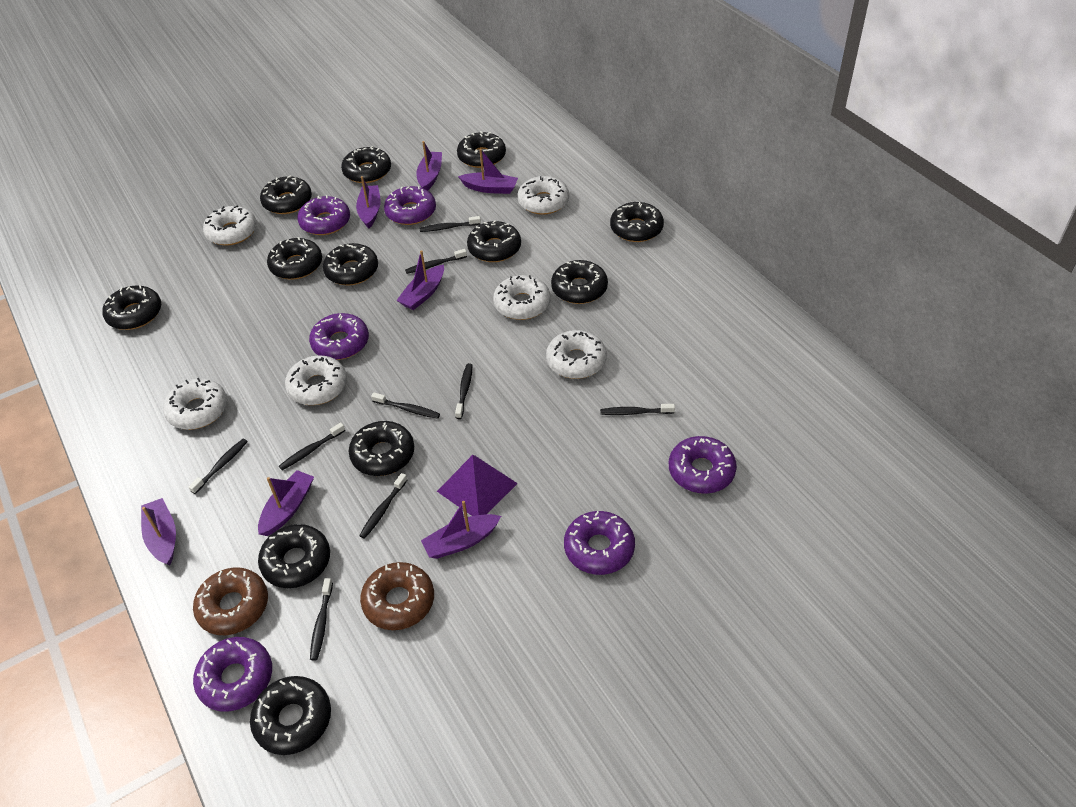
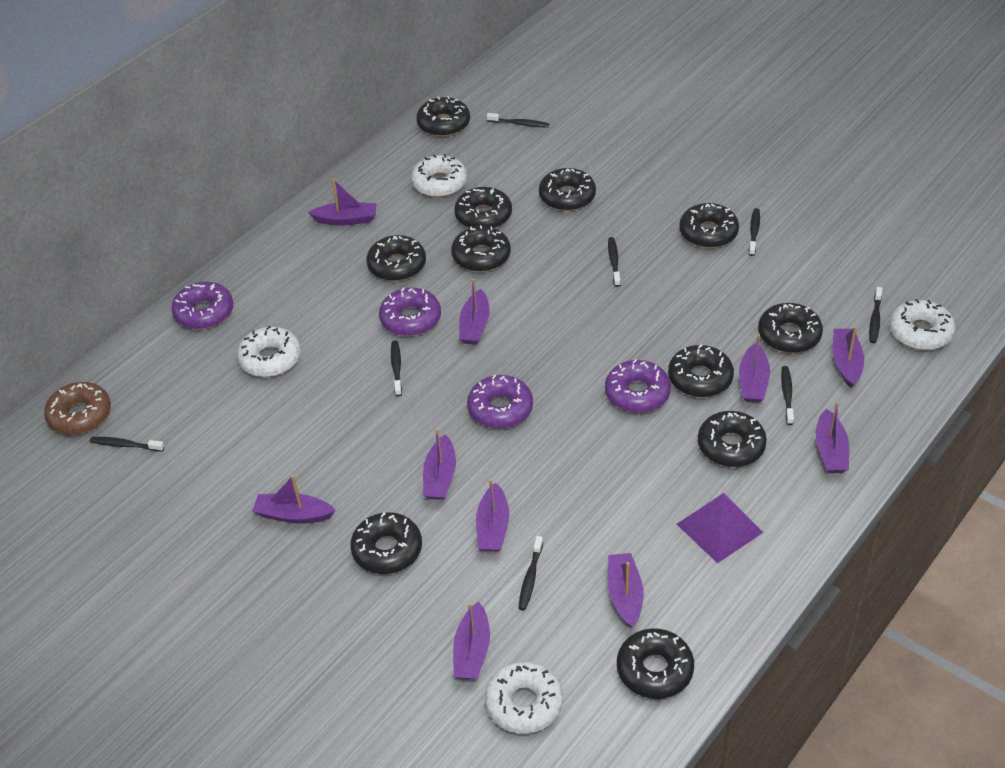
black donut: 12 -> 11
black toothbrush: 9 -> 8
brown donut: 2 -> 1
purple boat: 7 -> 10
purple donut: 6 -> 4
white donut: 6 -> 4

